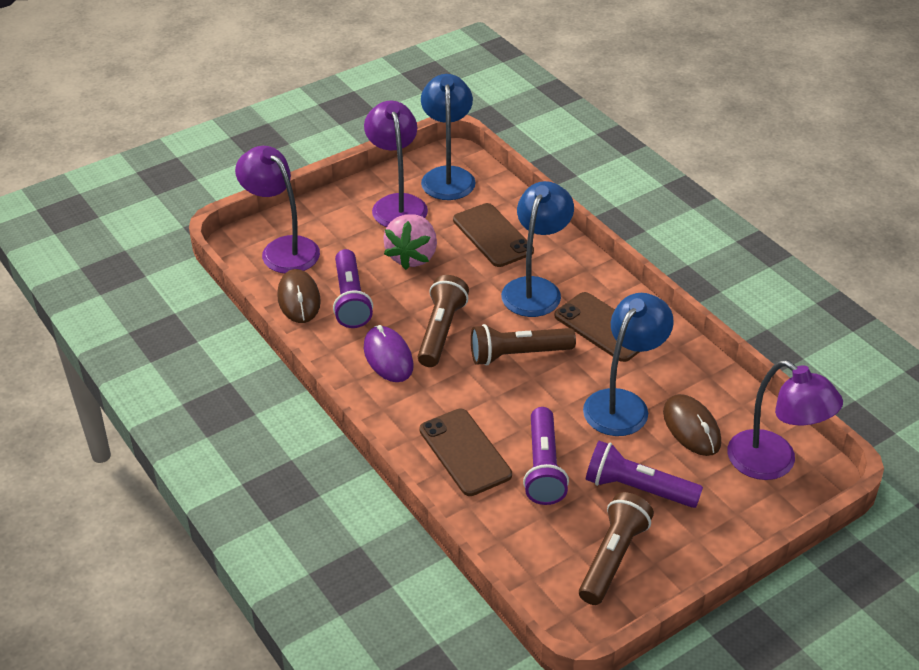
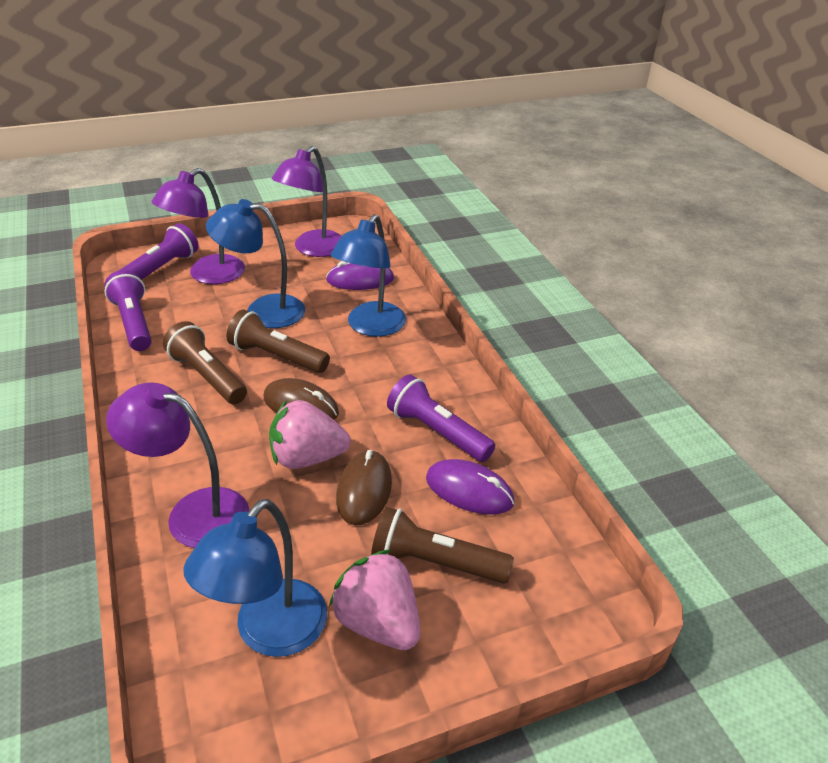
brown phone: 3 -> 0
pink strawberry: 1 -> 2
purple mouse: 1 -> 2

